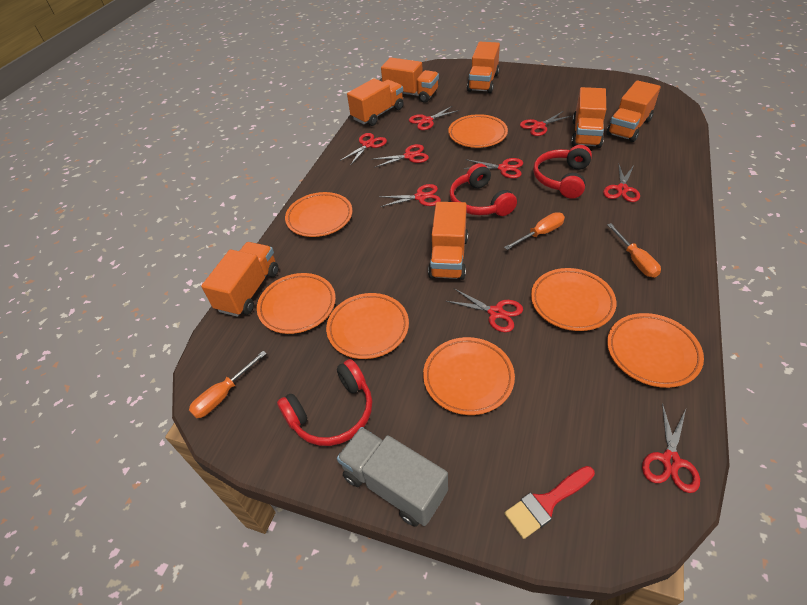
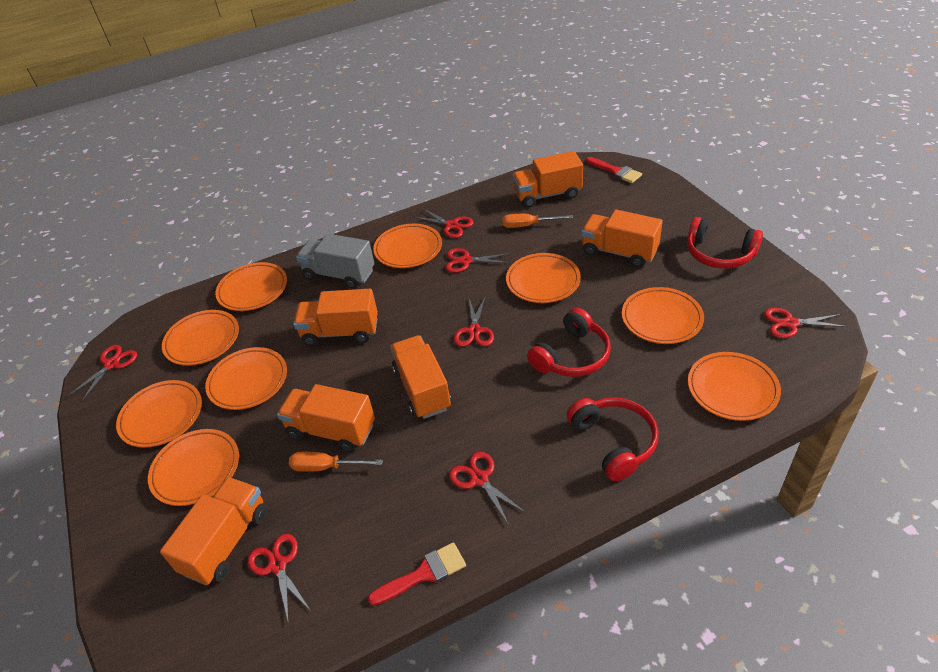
orange plate: 7 -> 9
orange screwdriver: 3 -> 2
orange truck: 7 -> 6
red brush: 1 -> 2
red scissors: 9 -> 7

